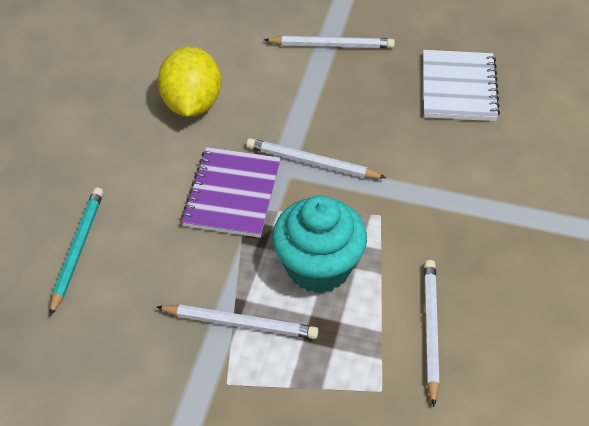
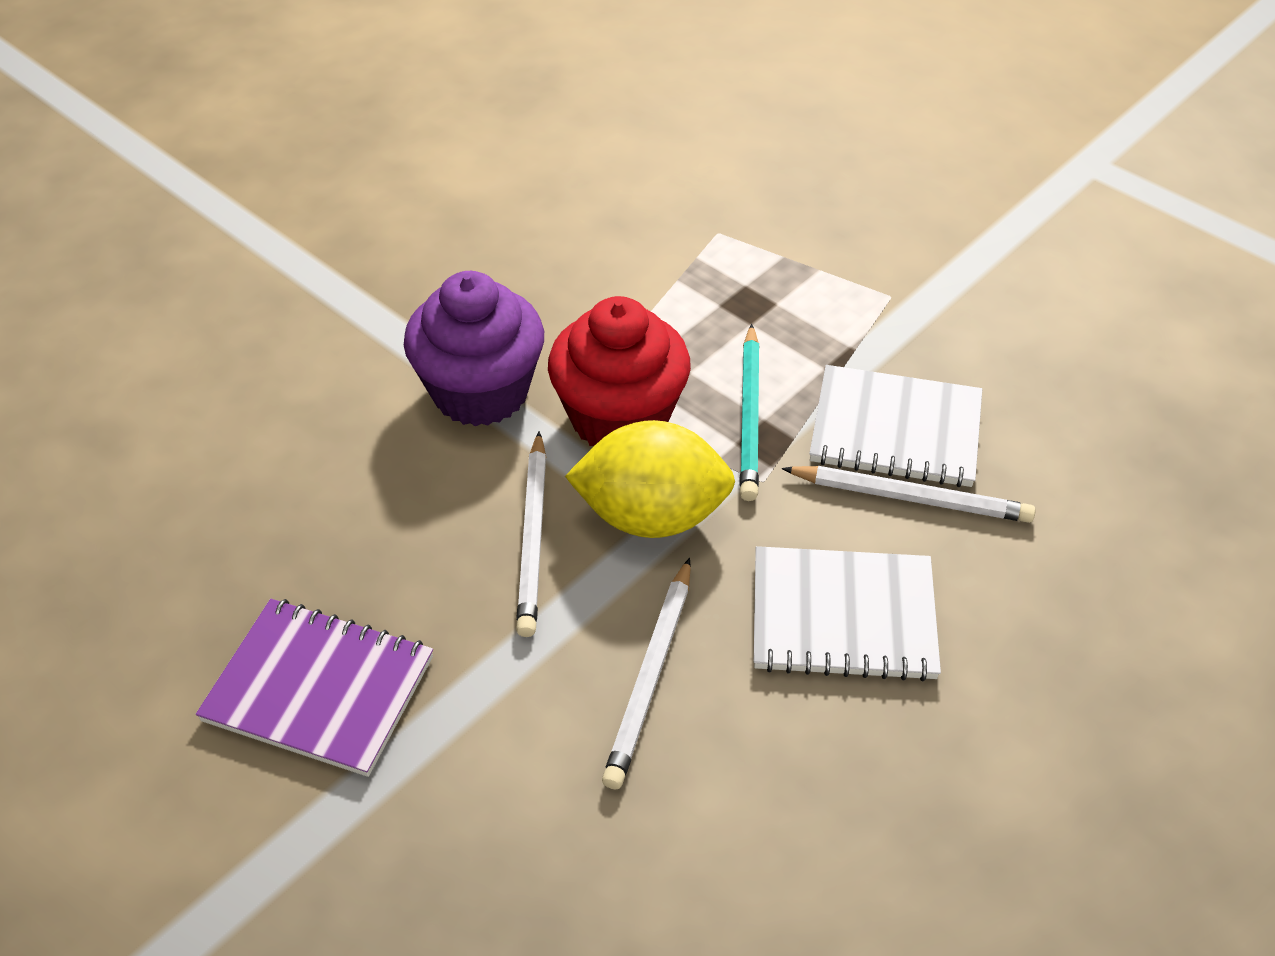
purple cupcake: 0 -> 1
red cupcake: 0 -> 1
turquoise cupcake: 1 -> 0
white notebook: 1 -> 2
white pencil: 4 -> 3

